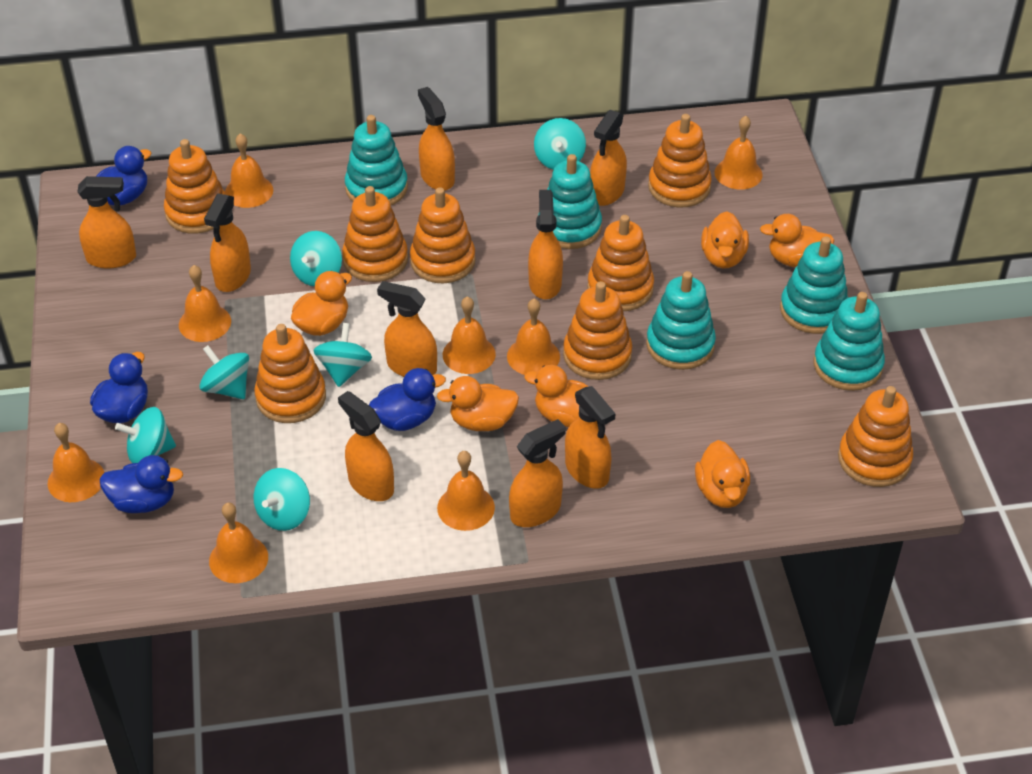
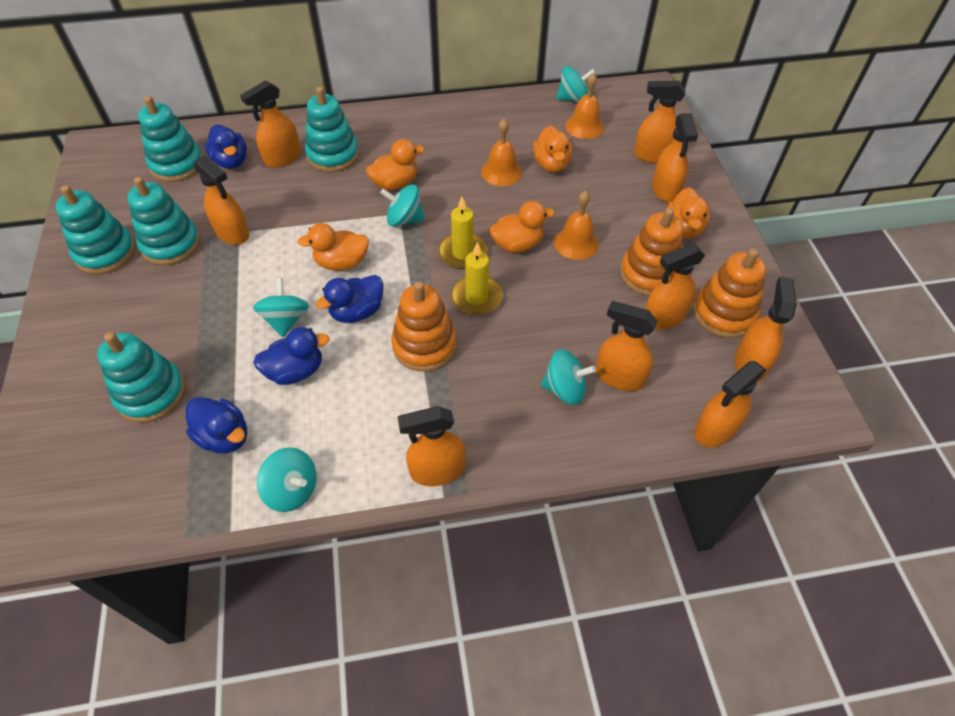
orange bell: 8 -> 3
orange duck: 6 -> 5
orange stacking toy: 8 -> 3
turquoise spinning top: 6 -> 5
yellow candle: 0 -> 2

